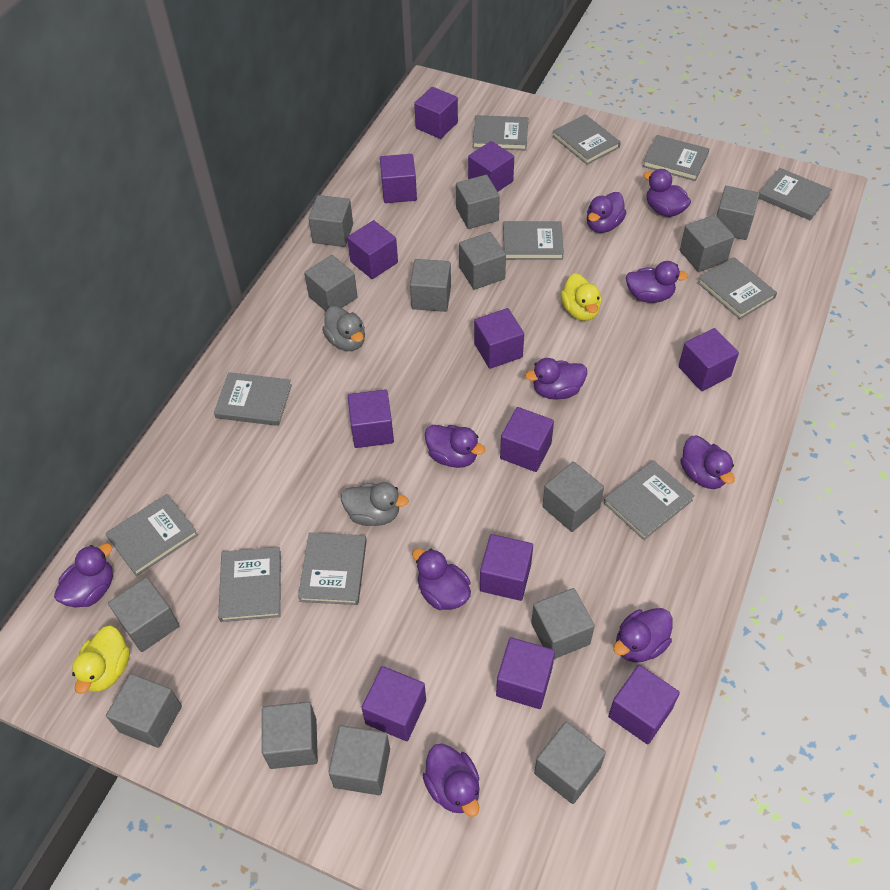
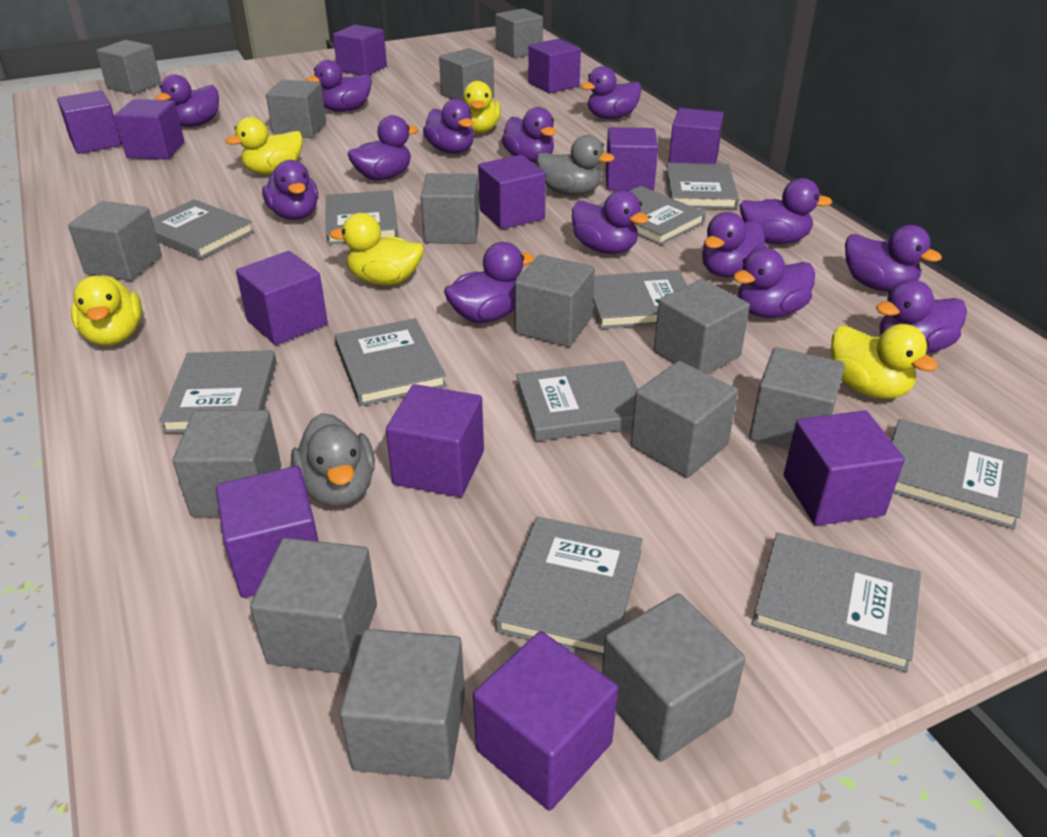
purple duck: 10 -> 14
yellow duck: 2 -> 5

